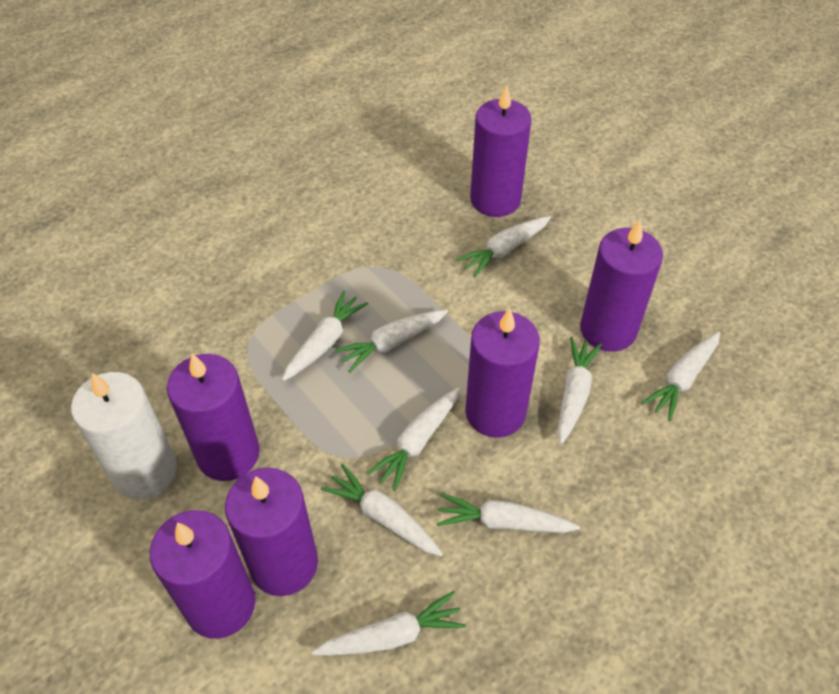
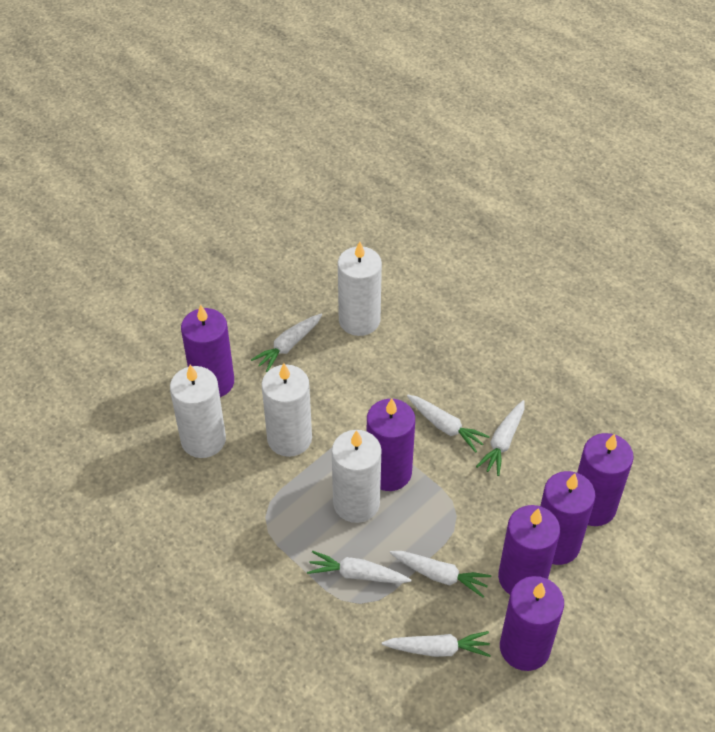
white candle: 1 -> 4
white carrot: 9 -> 6

